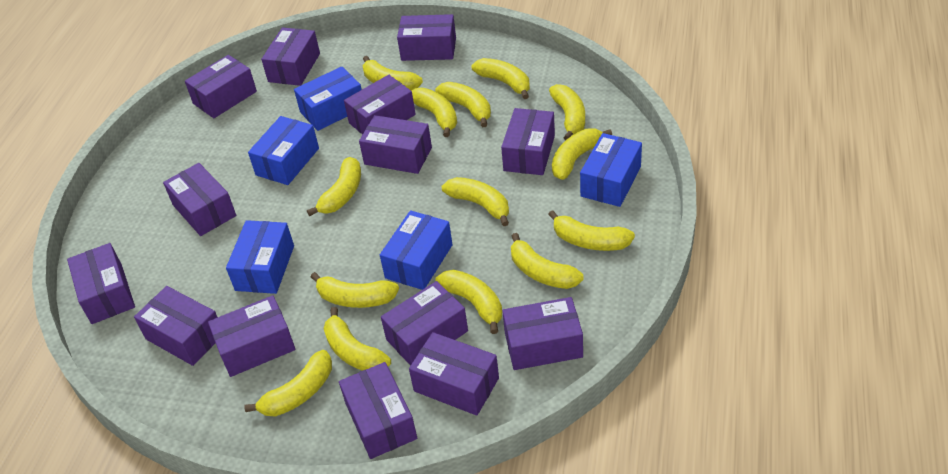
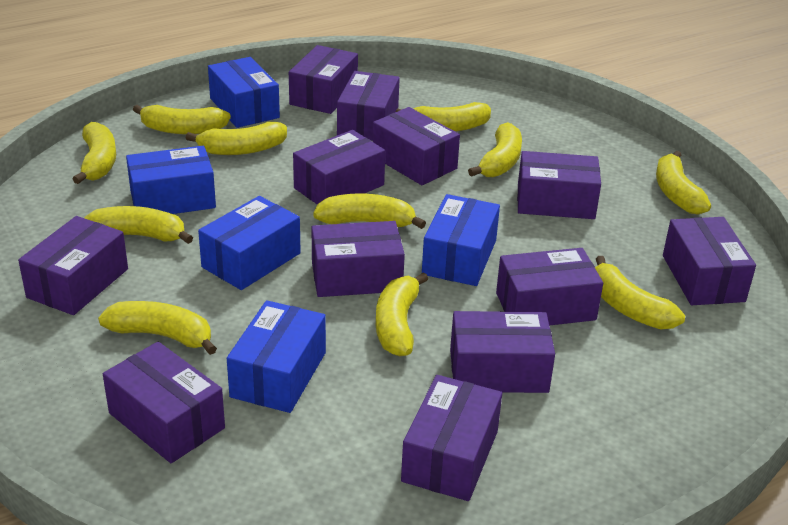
purple box: 14 -> 12
yellow banana: 14 -> 11

